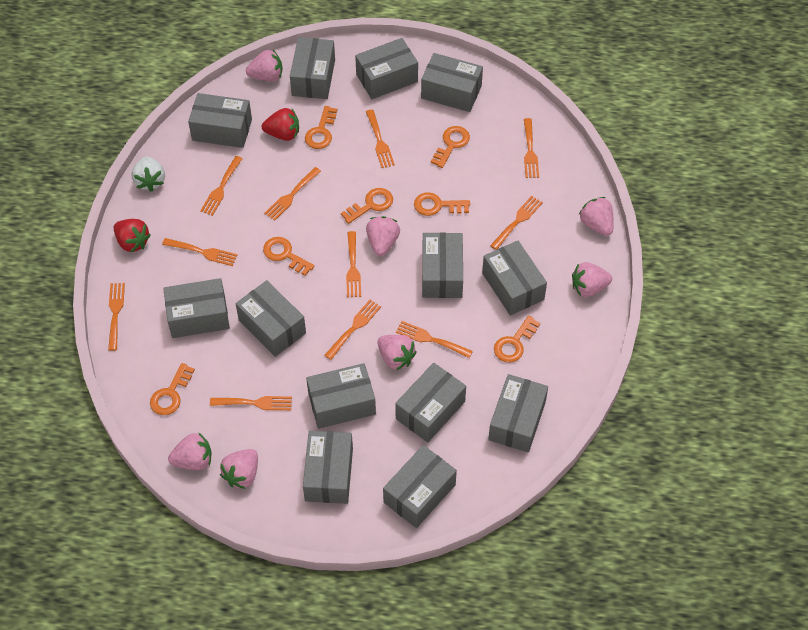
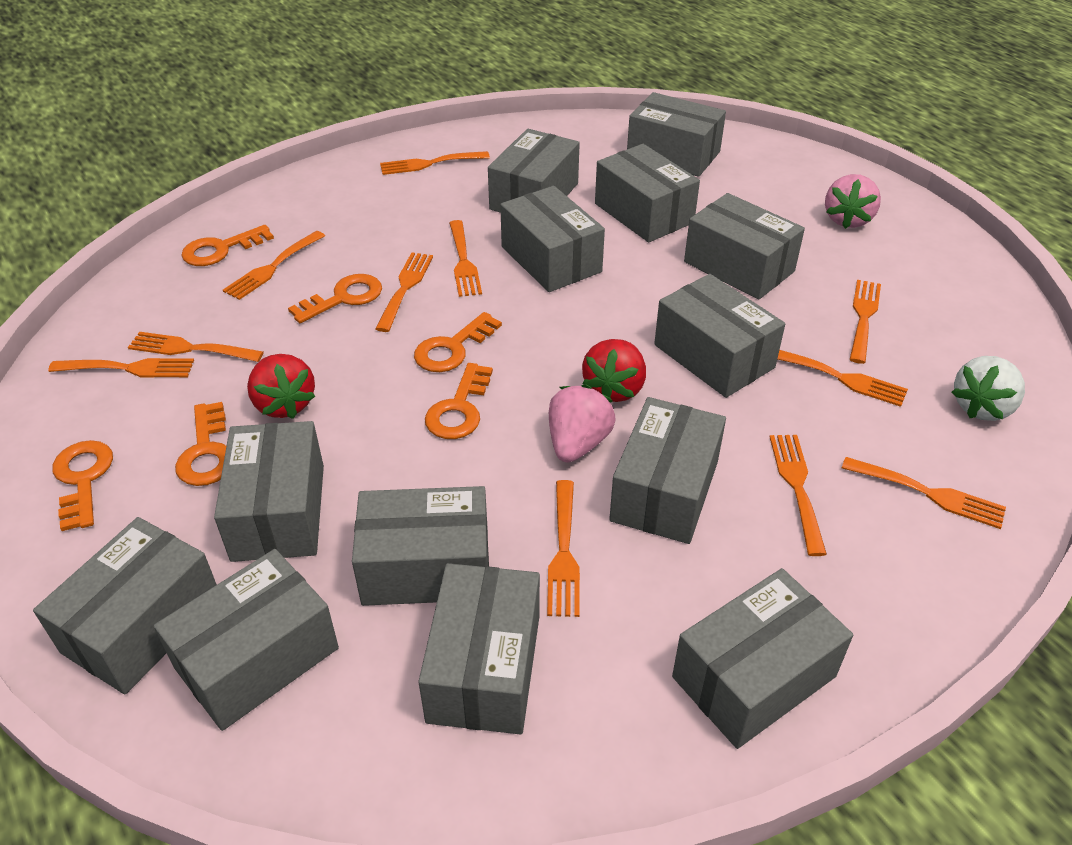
orange key: 7 -> 6
pink strawberry: 7 -> 2

